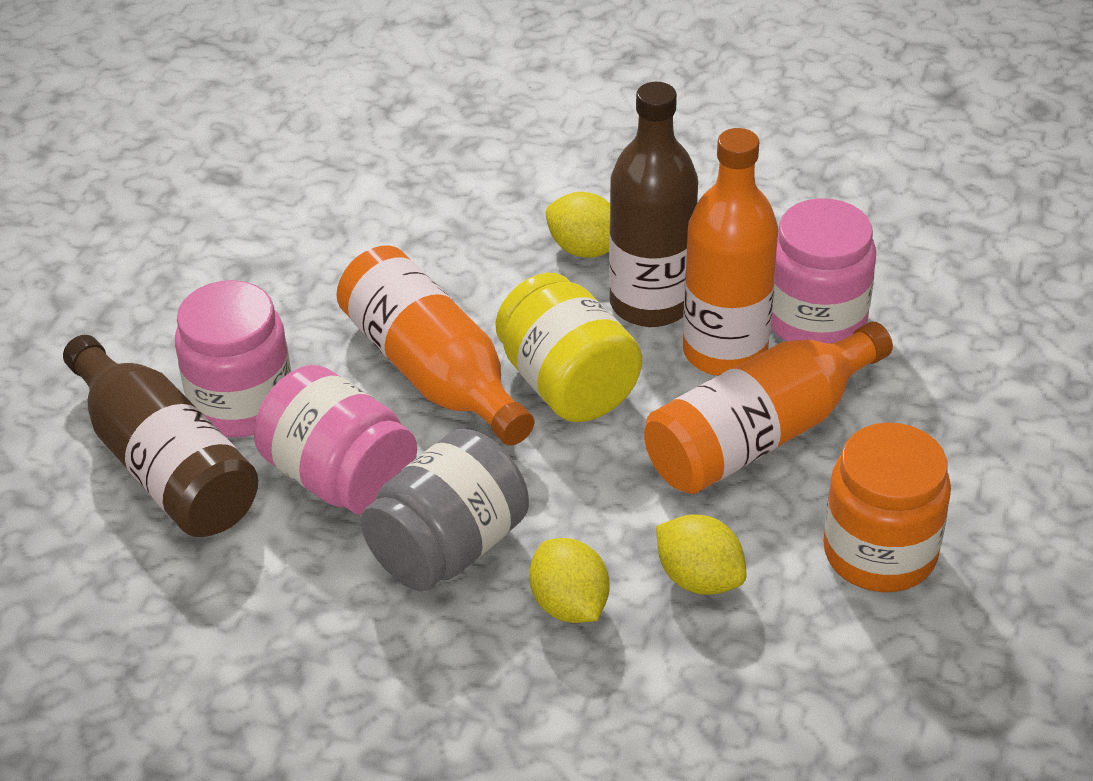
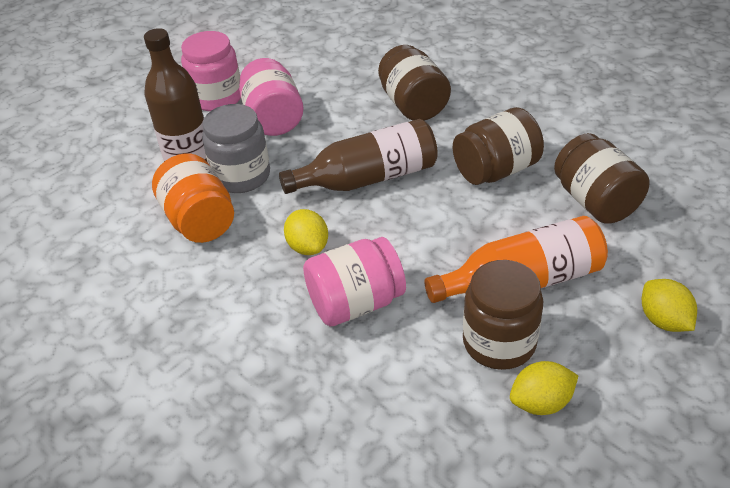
brown jar: 0 -> 4
orange bottle: 3 -> 1
yellow jar: 1 -> 0

